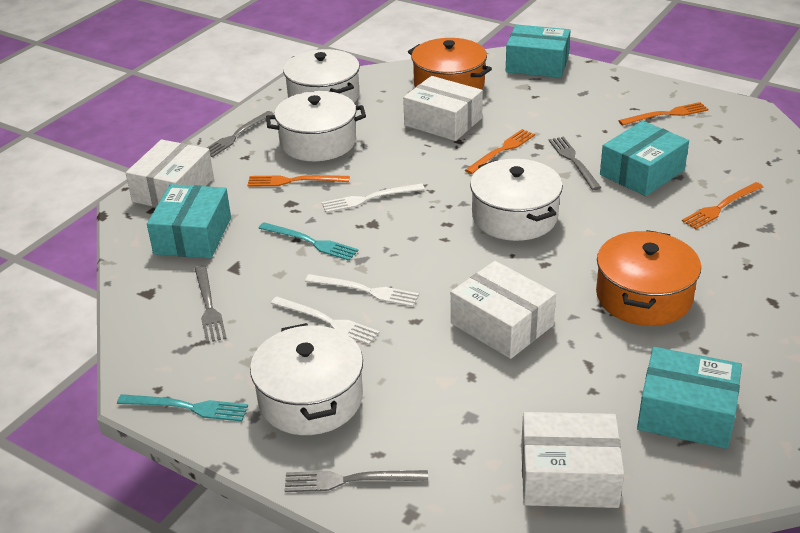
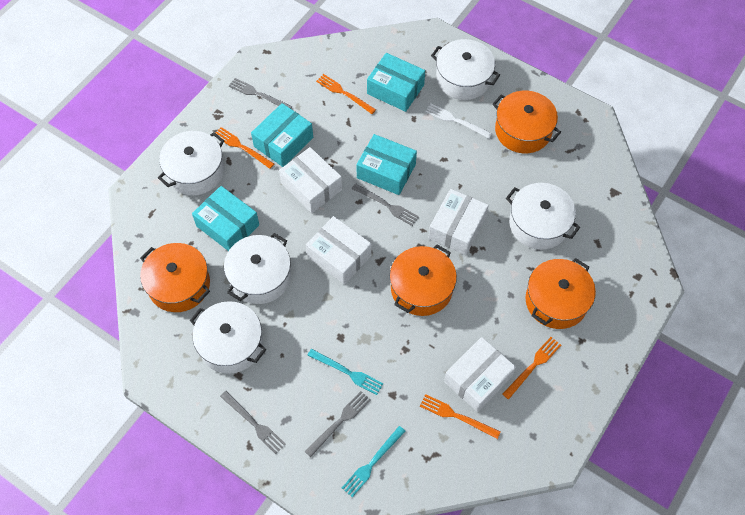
orange pot: 2 -> 4
white fork: 3 -> 1
white pot: 4 -> 5

